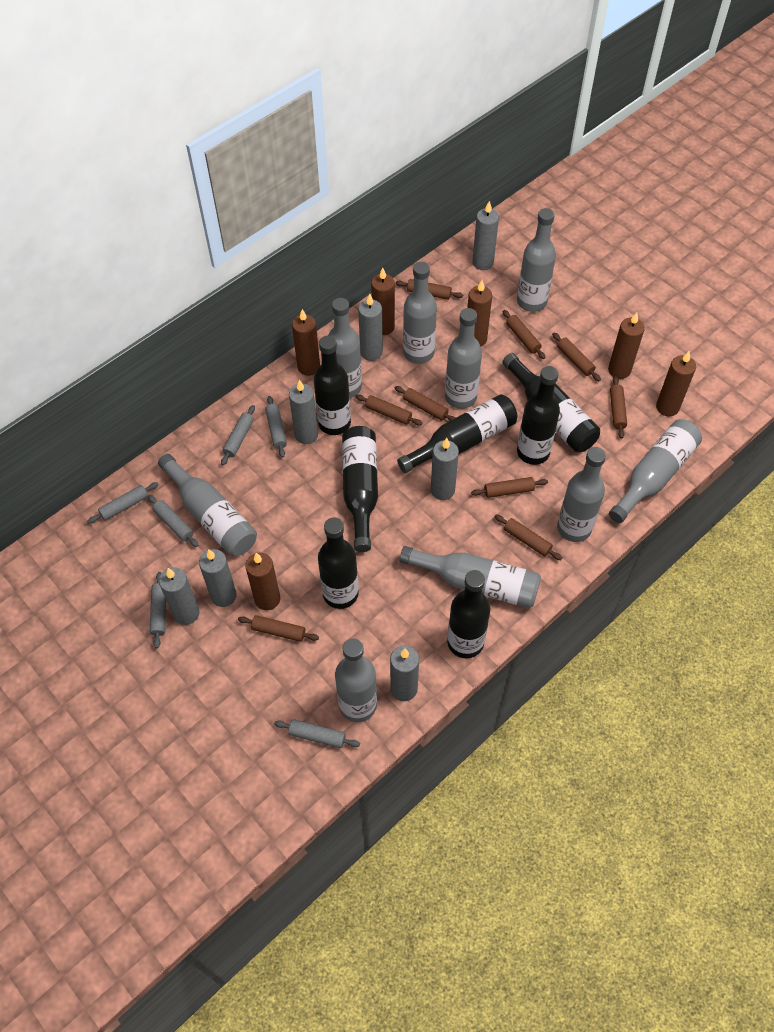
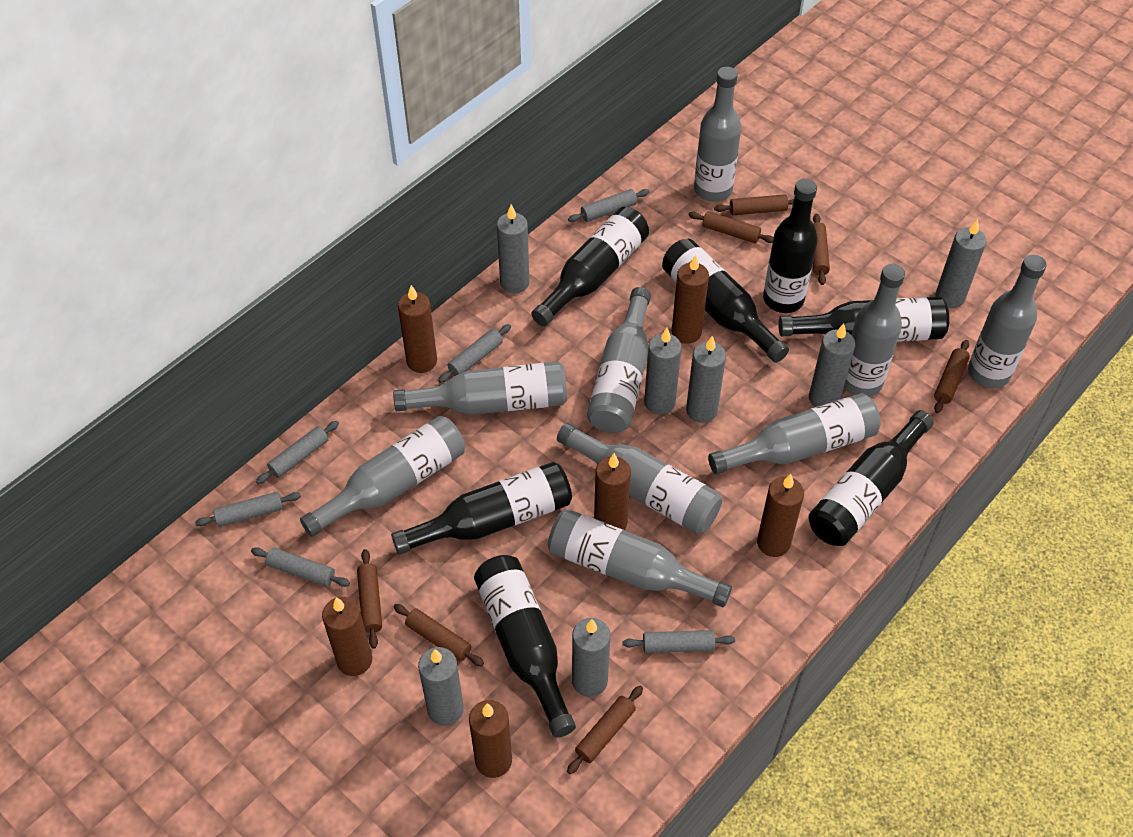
brown rolling pin: 9 -> 7

